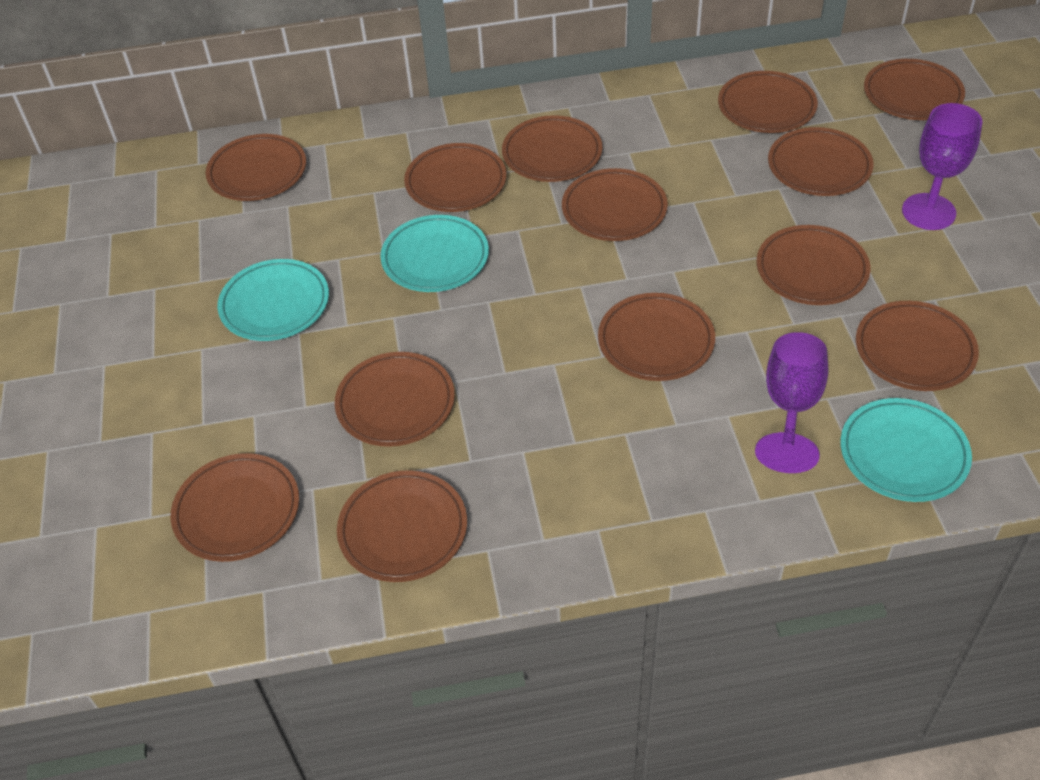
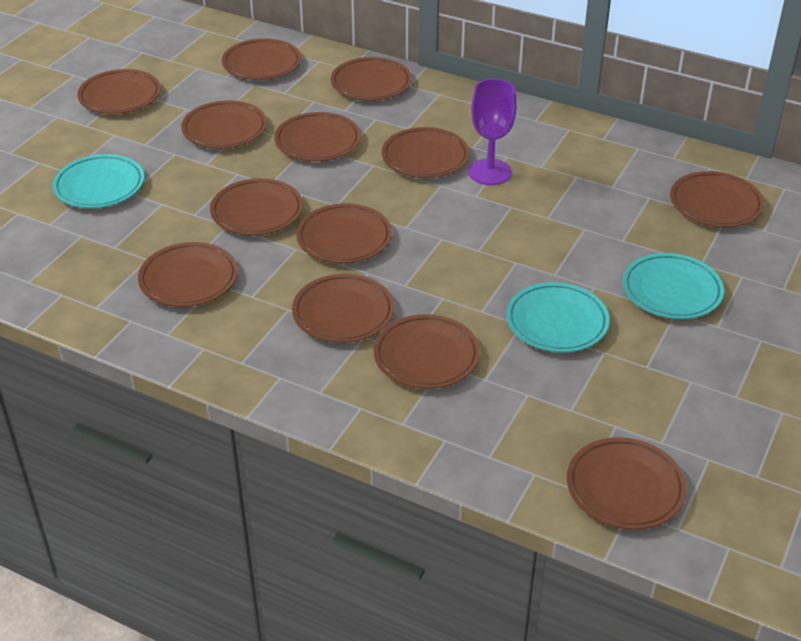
purple goblet: 2 -> 1

